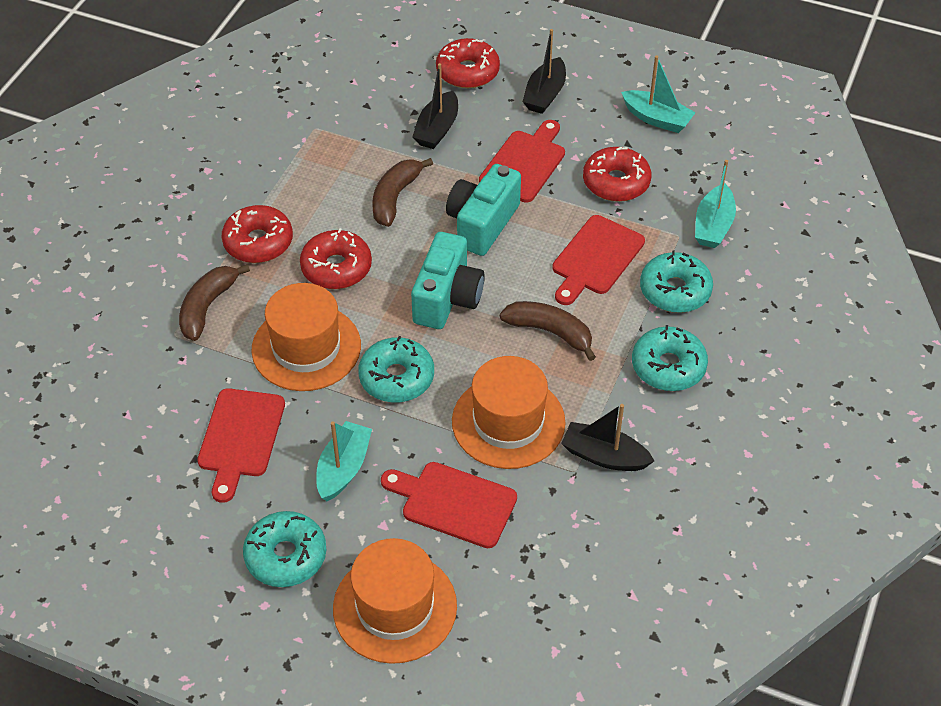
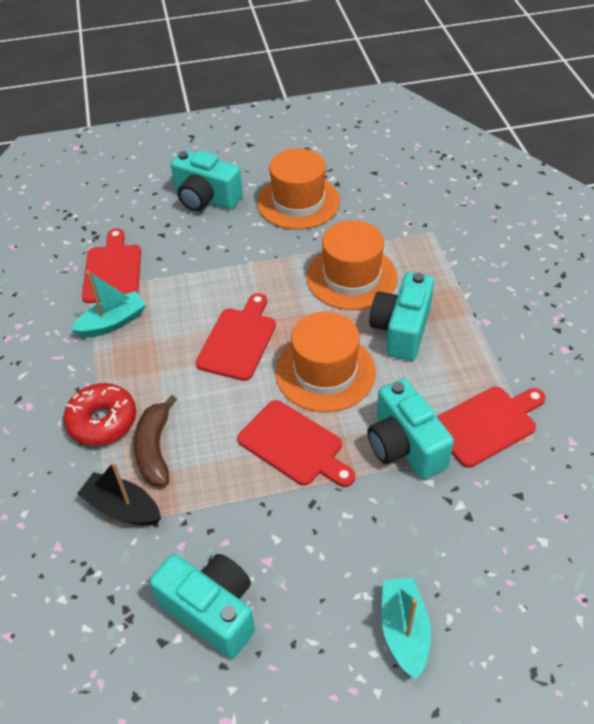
black boat: 3 -> 1
brown banana: 3 -> 1
red donut: 4 -> 1
turquoise boat: 3 -> 2
turquoise camera: 2 -> 4
turquoise donut: 4 -> 0

